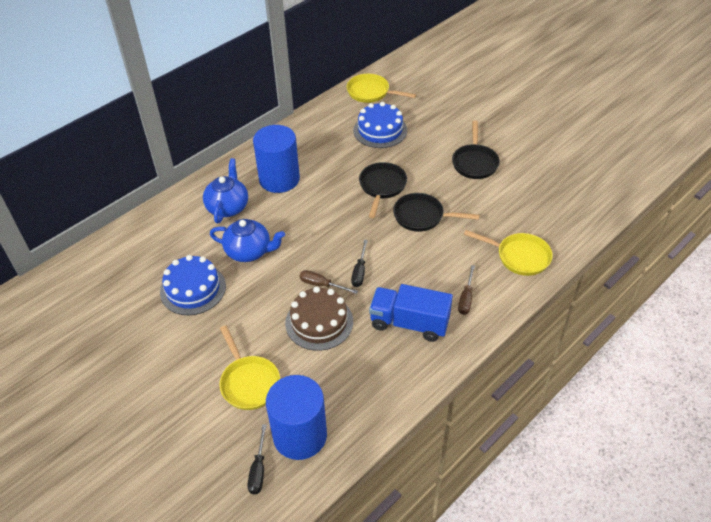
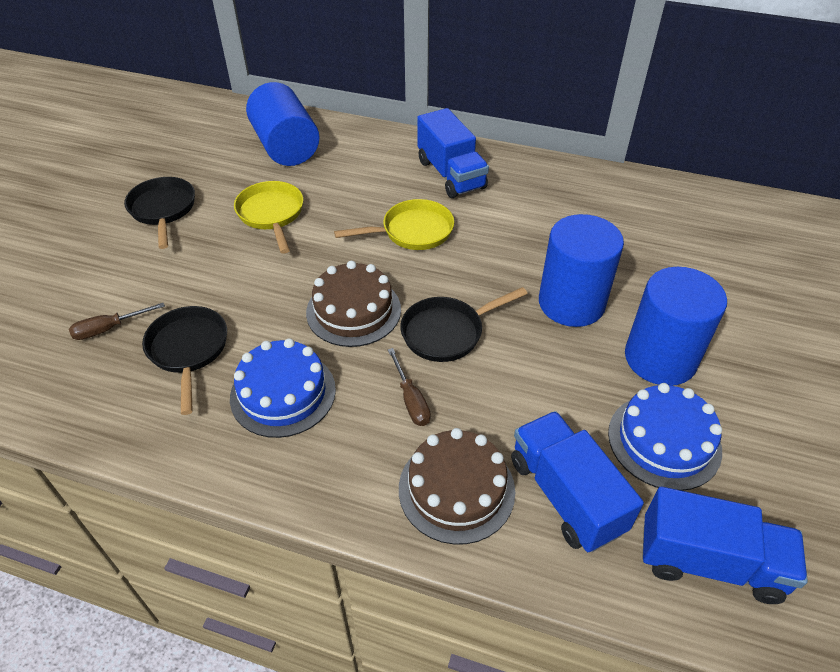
black screwdriver: 2 -> 0
blue cylinder: 2 -> 3
blue teapot: 2 -> 0
blue truck: 1 -> 3
brown cake: 1 -> 2
yellow pan: 3 -> 2

